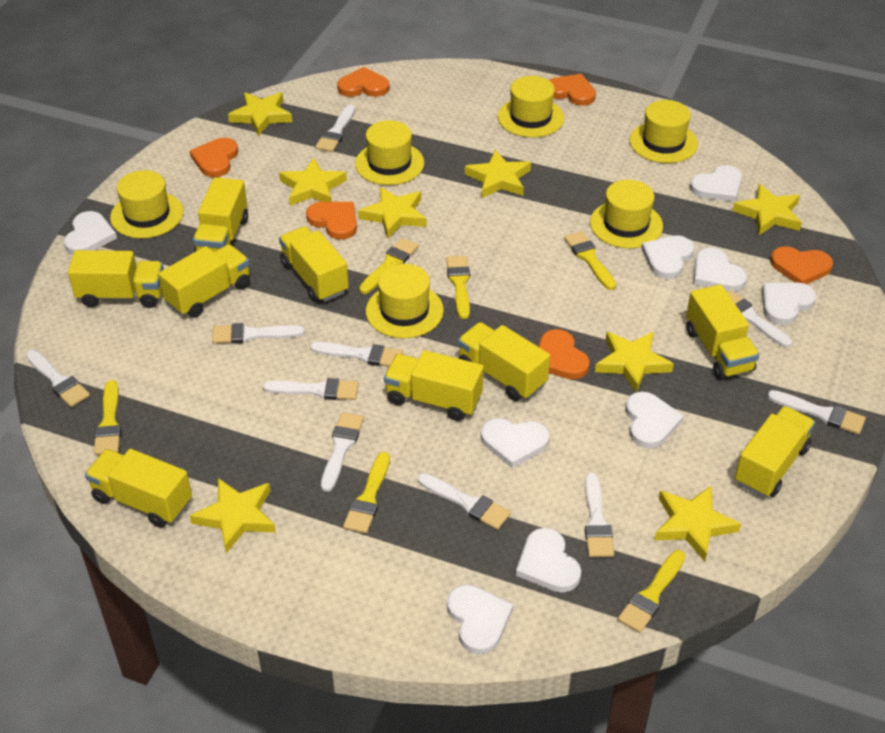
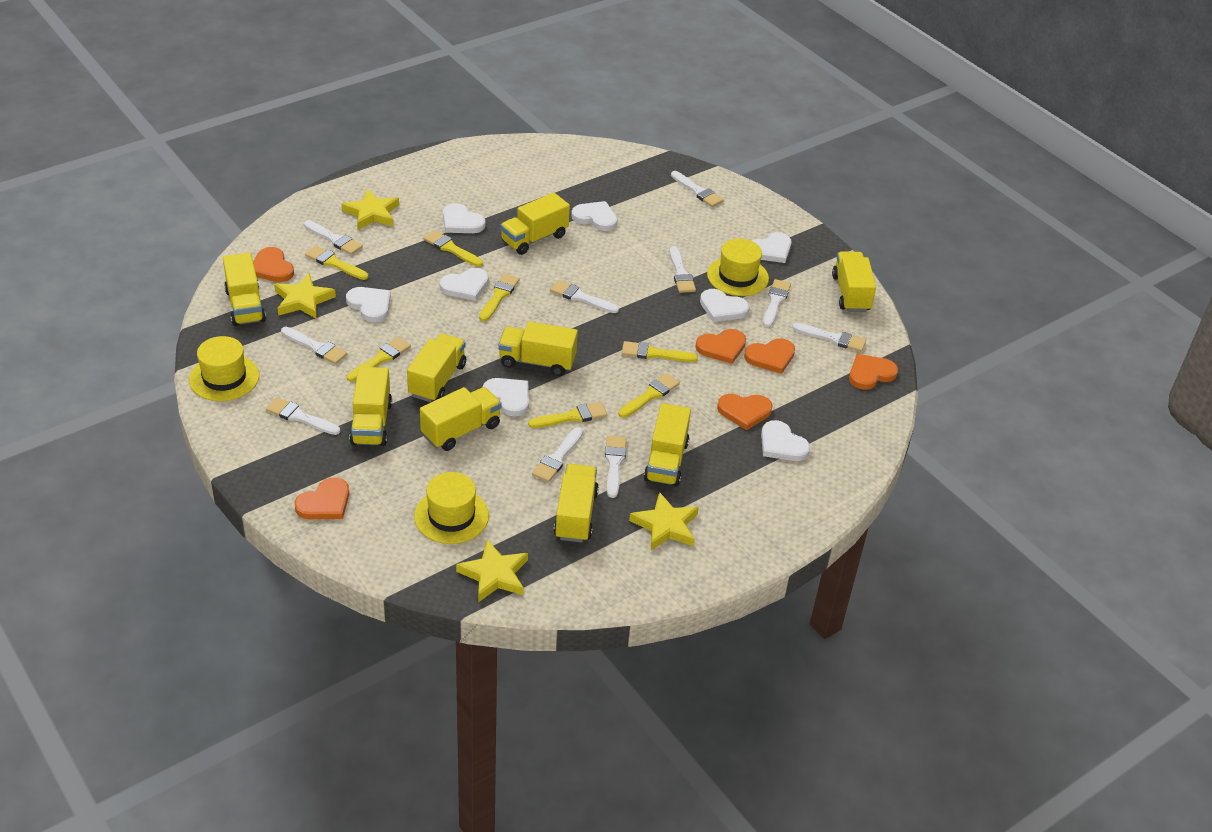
white heart: 9 -> 8
yellow brush: 6 -> 7
yellow hat: 6 -> 3
yellow star: 8 -> 4

